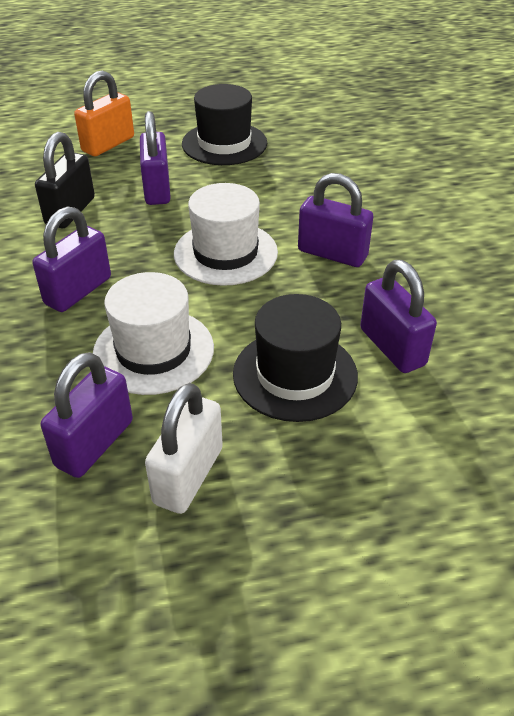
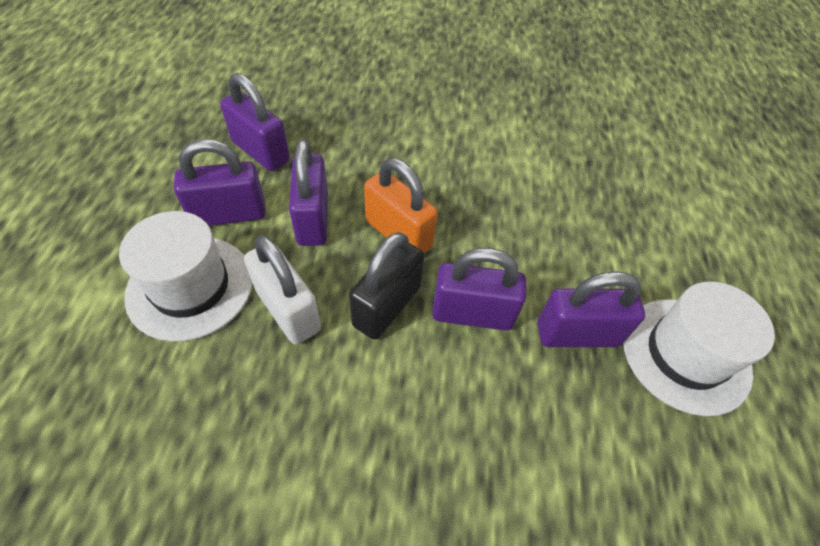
black hat: 2 -> 0

